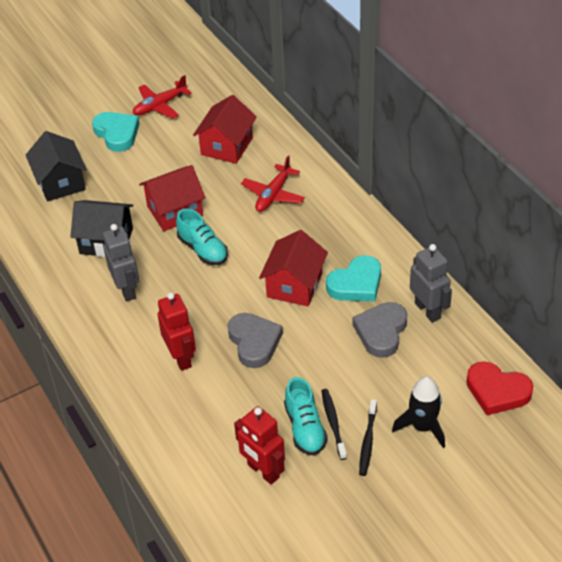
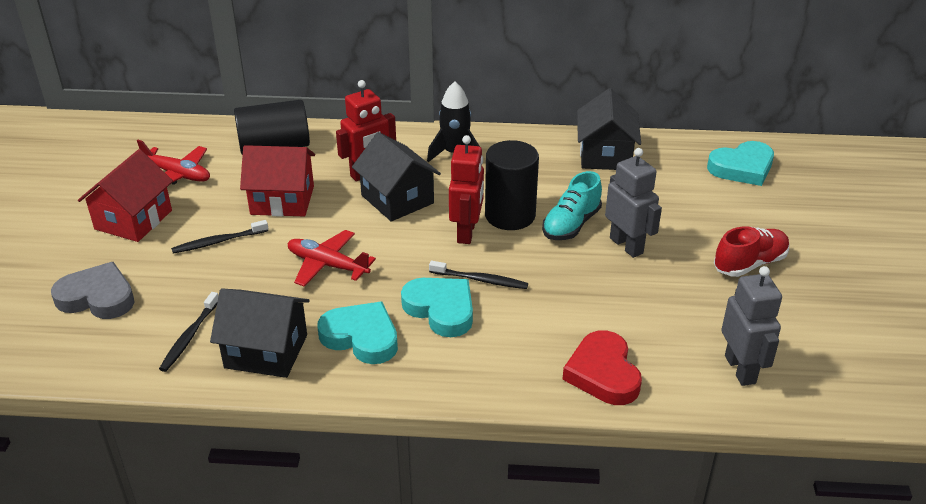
black cylinder: 0 -> 2
black house: 2 -> 3
black toothbrush: 2 -> 3
grey heart: 2 -> 1
red house: 3 -> 2
red shoe: 0 -> 1
turquoise heart: 2 -> 3
turquoise shoe: 2 -> 1

